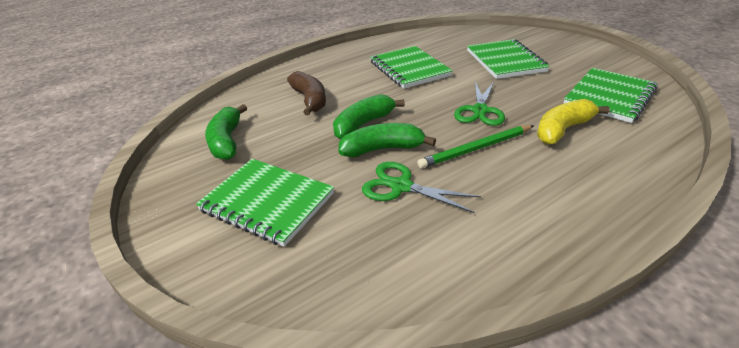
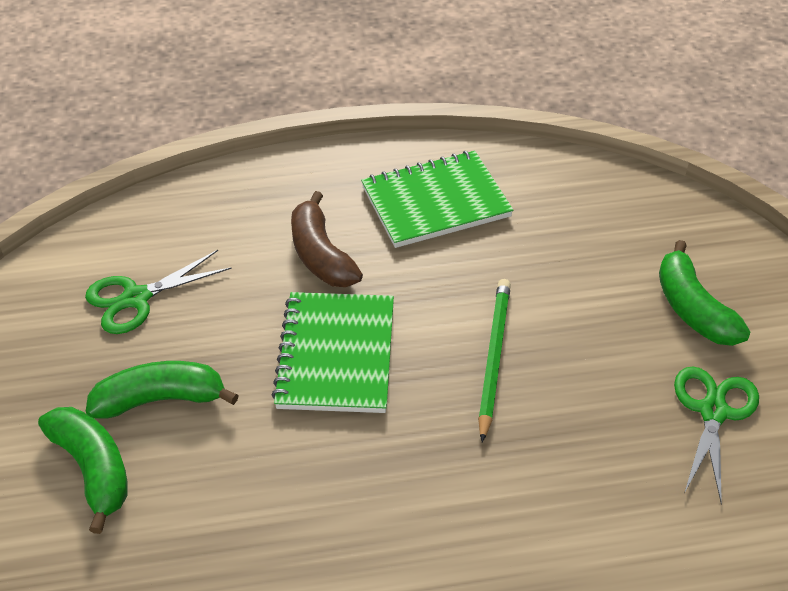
green notebook: 4 -> 2
yellow banana: 1 -> 0

